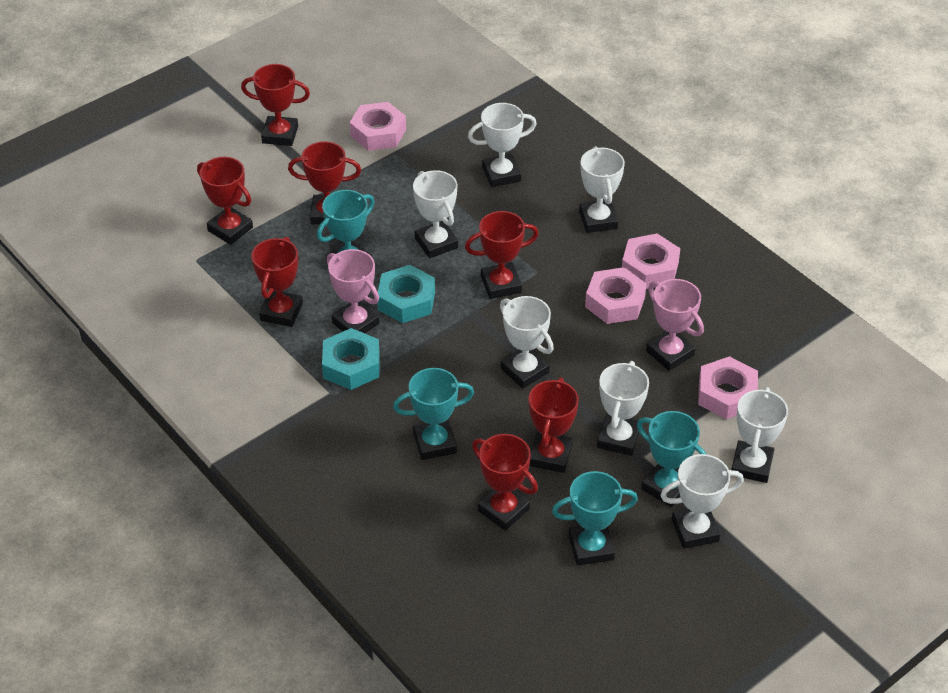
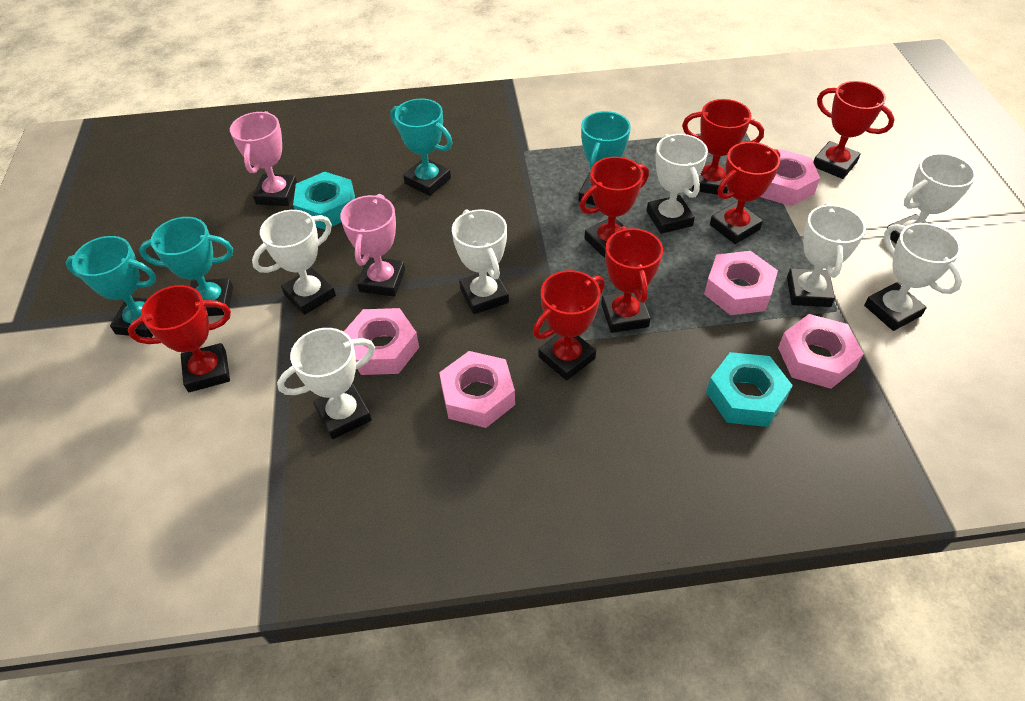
pink nut: 4 -> 5

